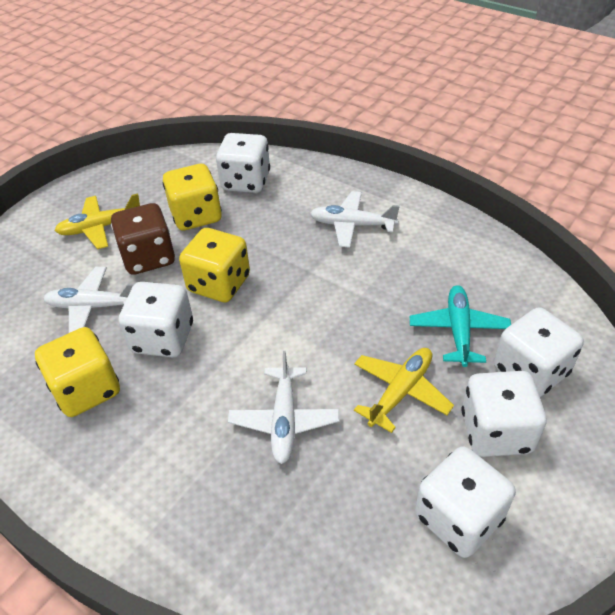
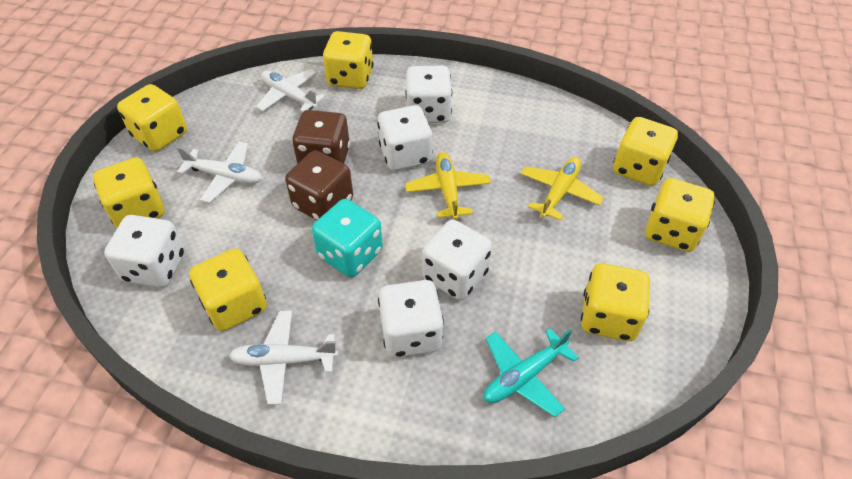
brown dice: 1 -> 2
turquoise dice: 0 -> 1
yellow dice: 3 -> 7

